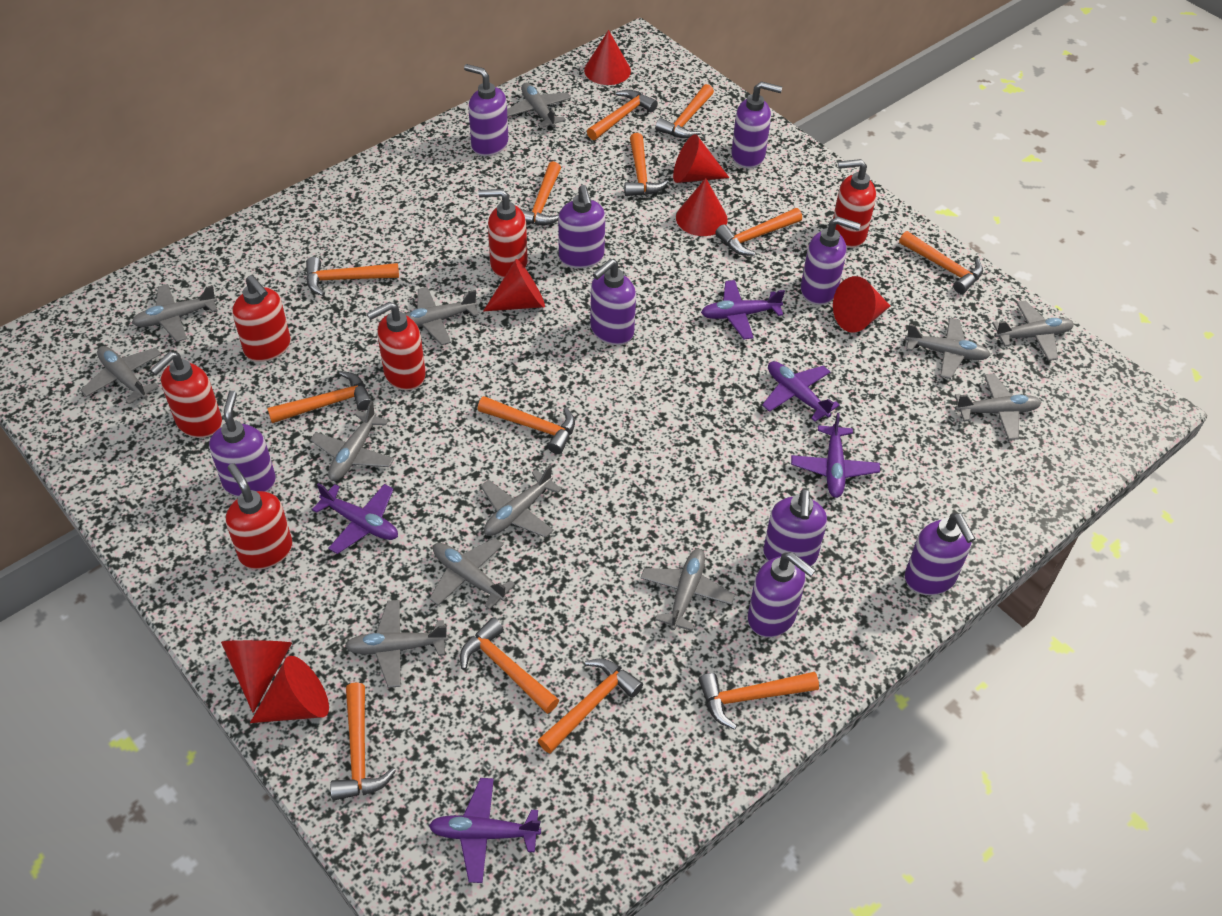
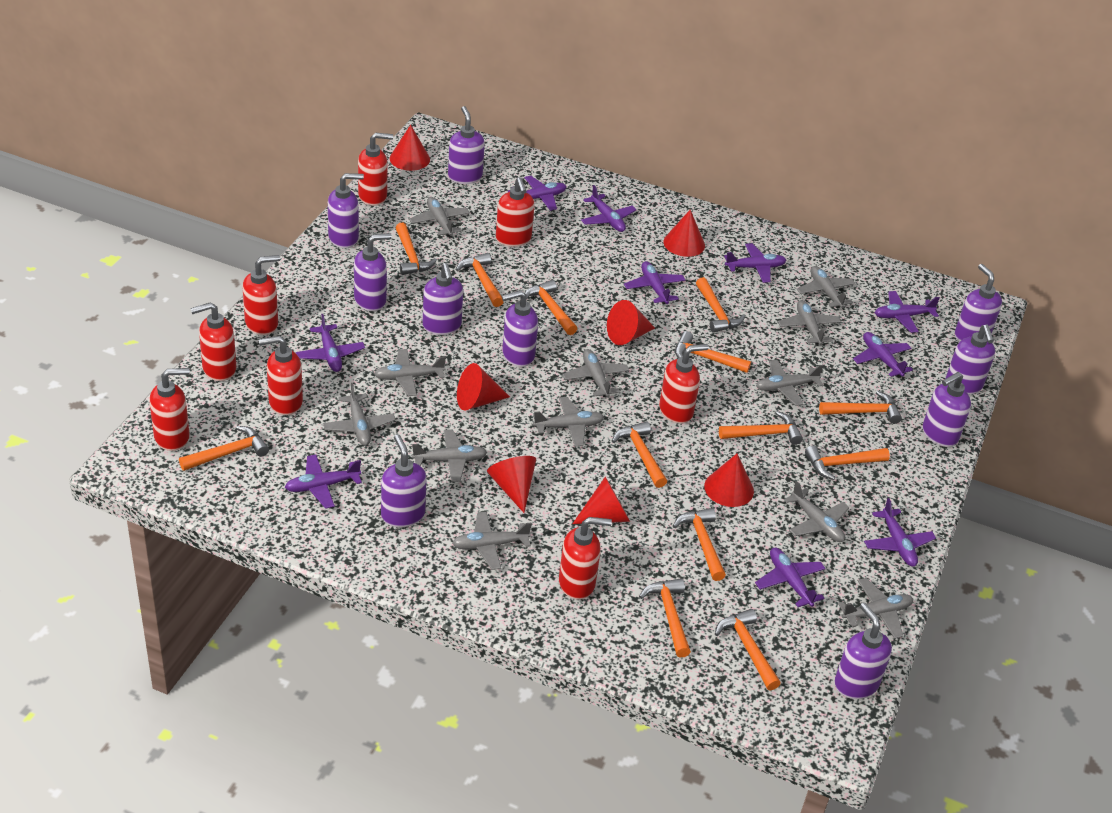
purple plane: 5 -> 10
purple soap dispenser: 9 -> 10
red soap dispenser: 6 -> 8

